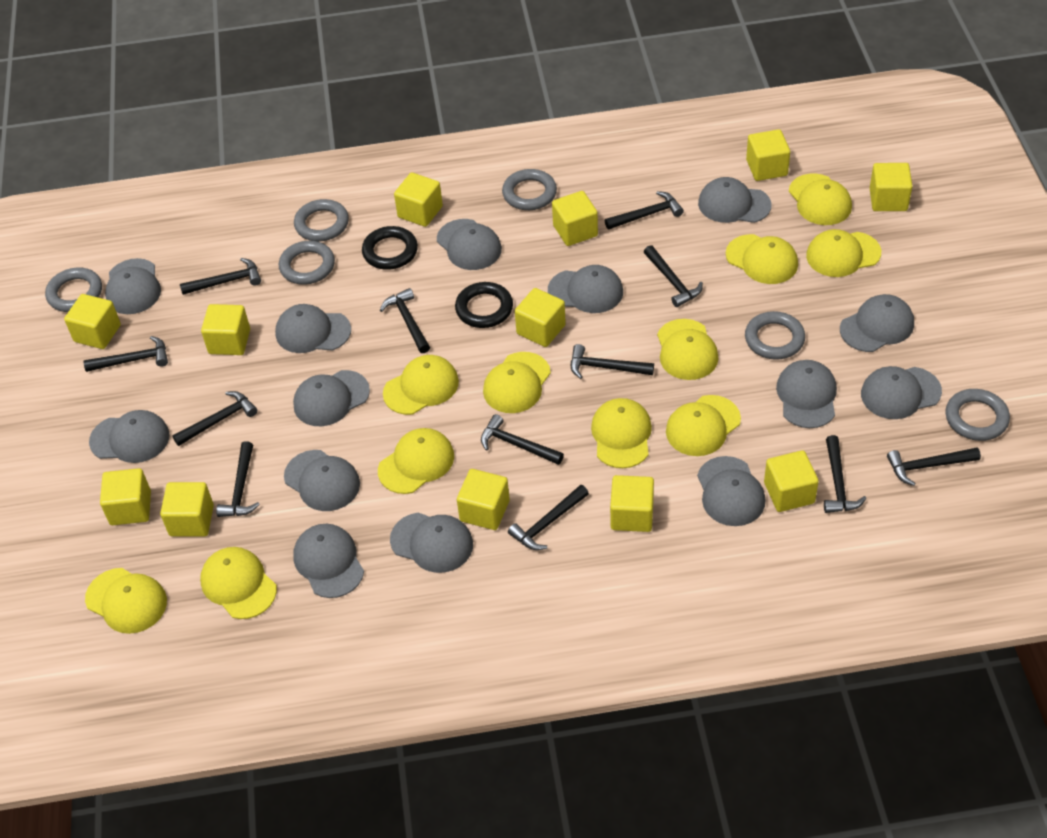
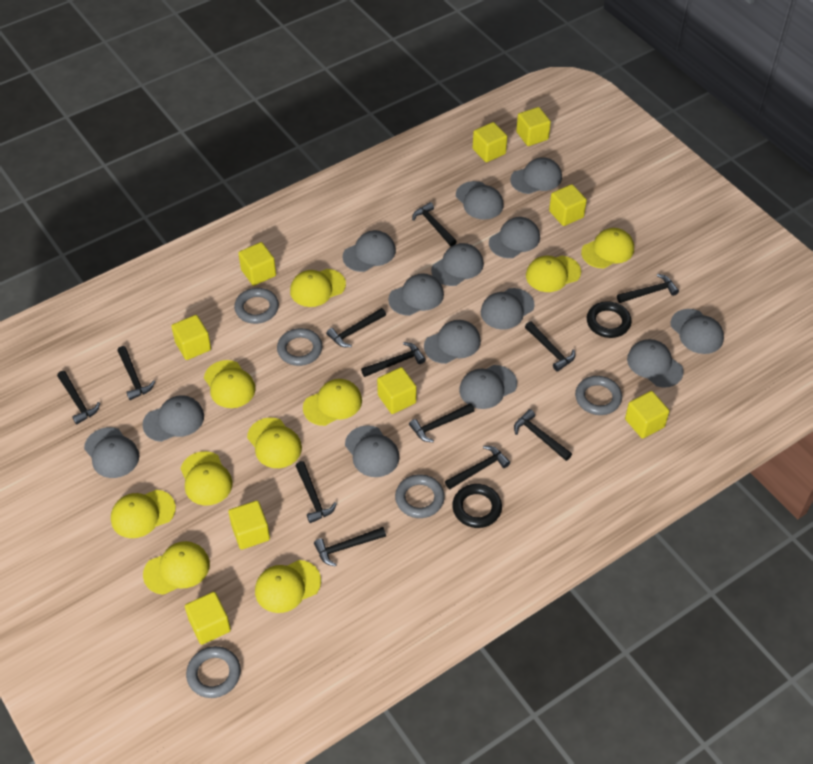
grey ring: 6 -> 5
yellow cap: 11 -> 10
yellow cube: 12 -> 9

